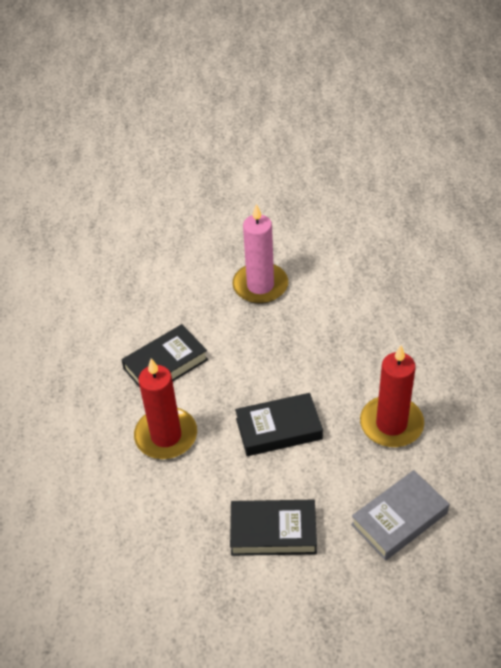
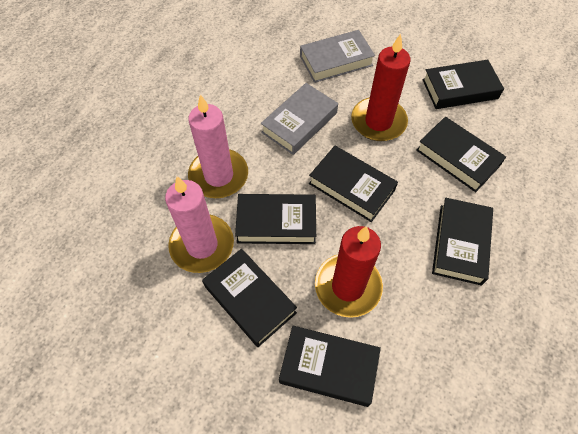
black book: 3 -> 7
grey book: 1 -> 2
pink candle: 1 -> 2

